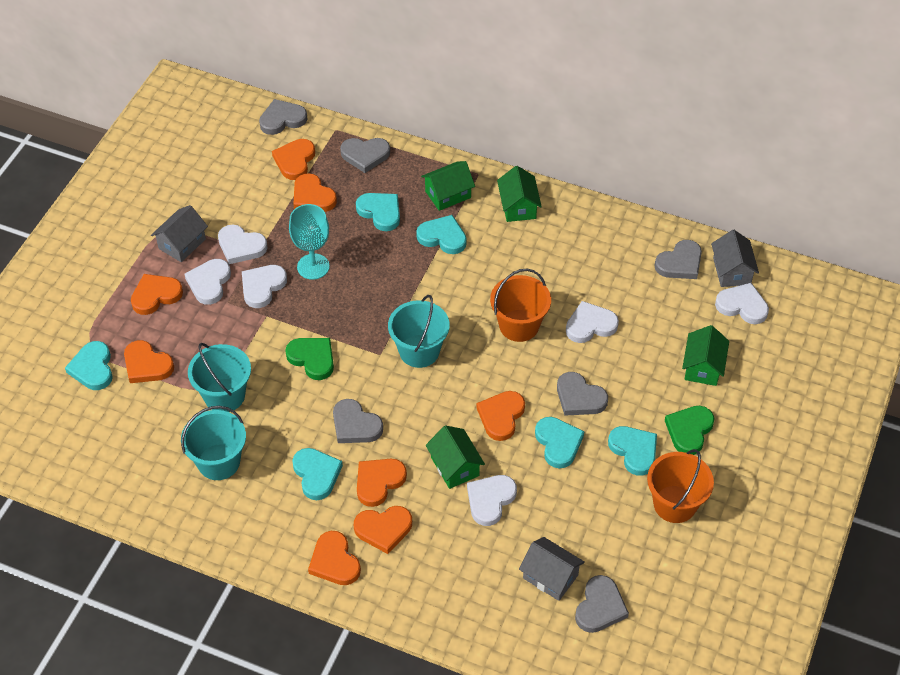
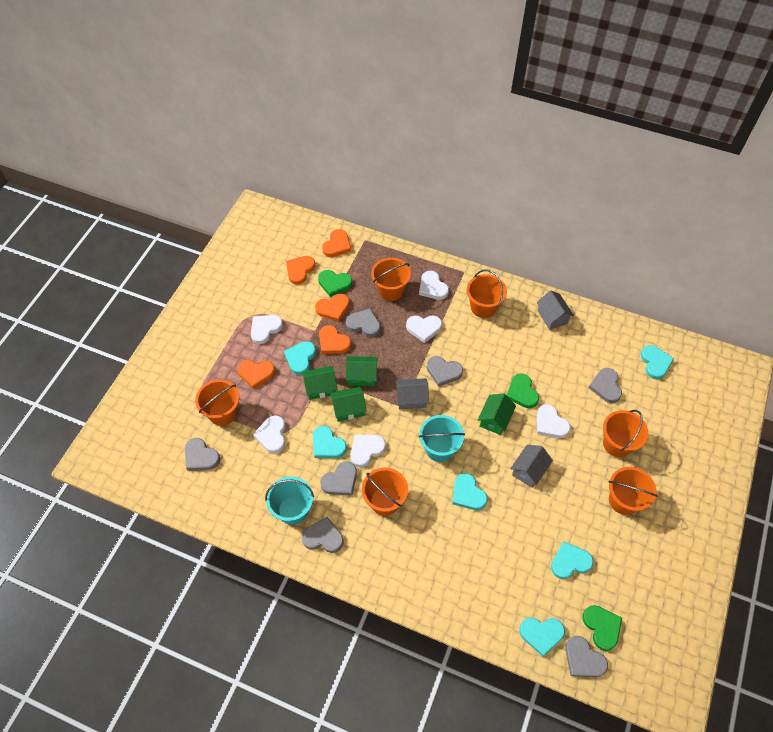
green heart: 2 -> 3
grey heart: 6 -> 7
orange bucket: 2 -> 6
orange heart: 8 -> 5
turquoise bucket: 3 -> 2
turquoise goblet: 1 -> 0

